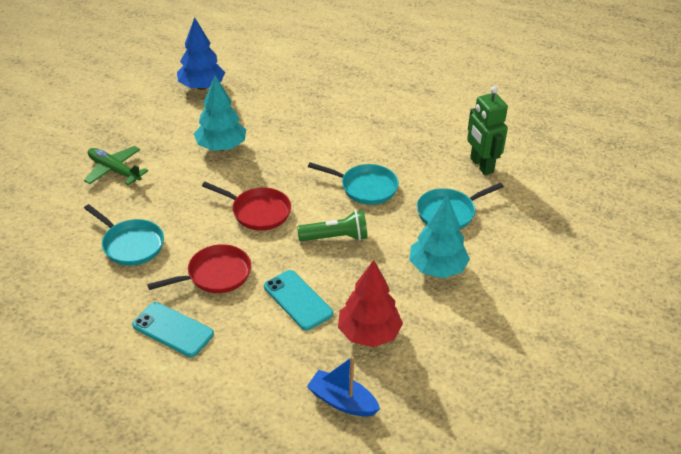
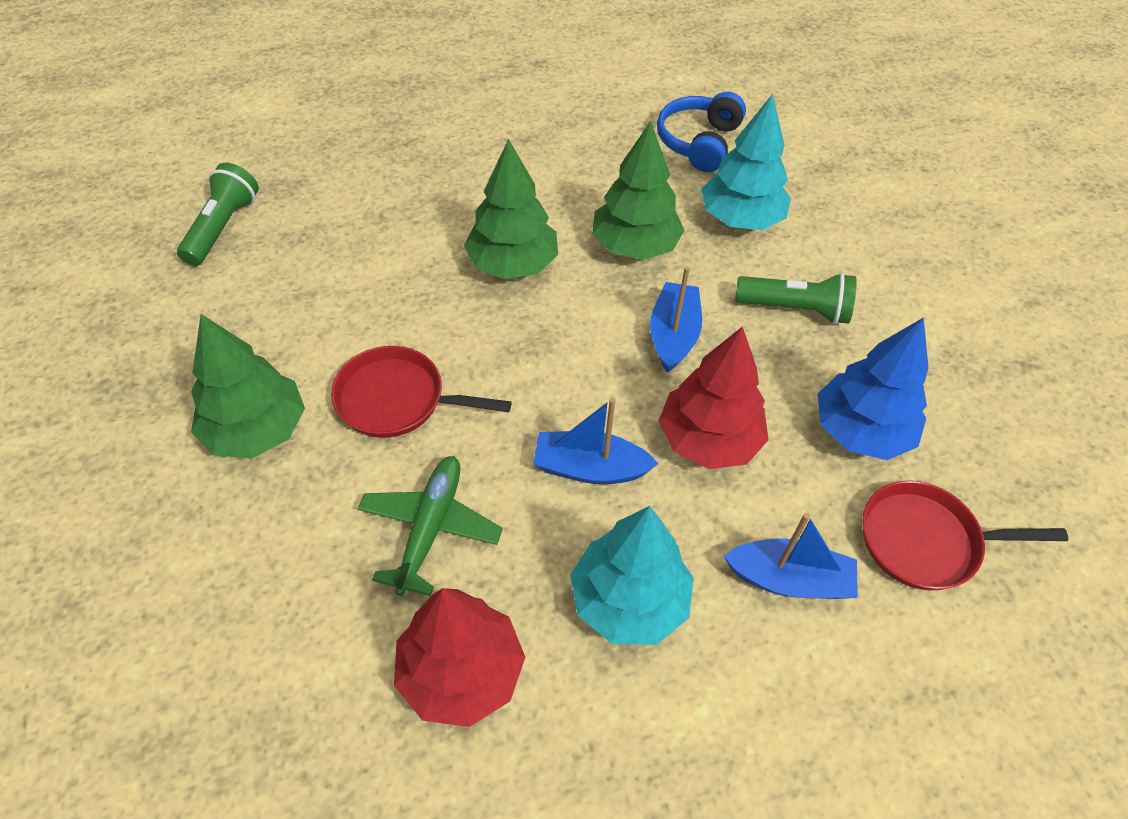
blue boat: 1 -> 3
blue headphones: 0 -> 1
green flashlight: 1 -> 2
green robot: 1 -> 0
green tree: 0 -> 3
red tree: 1 -> 2
turquoise pan: 3 -> 0
turquoise phone: 2 -> 0

